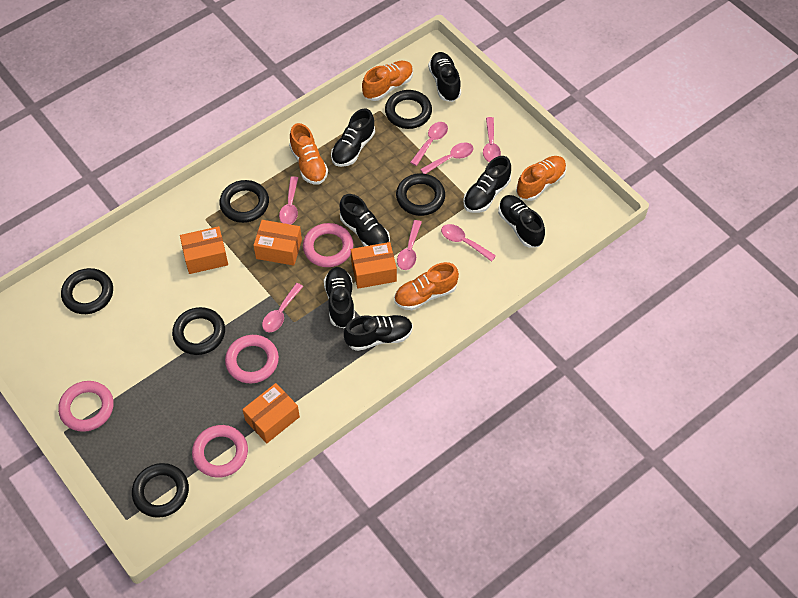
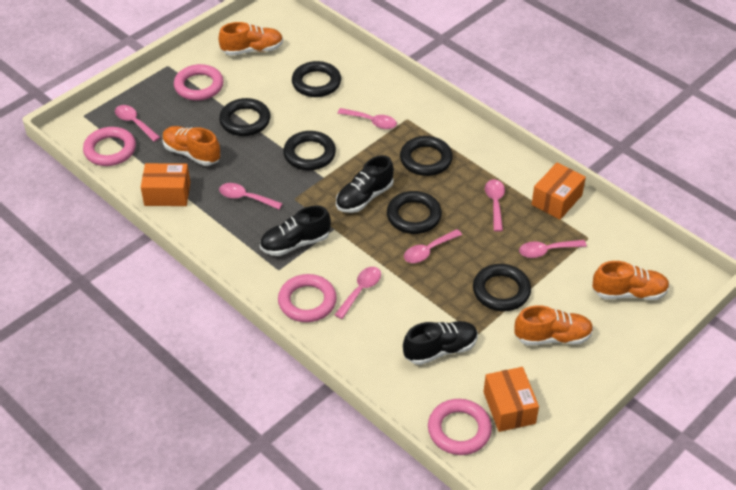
black shoe: 7 -> 3
orange box: 4 -> 3

